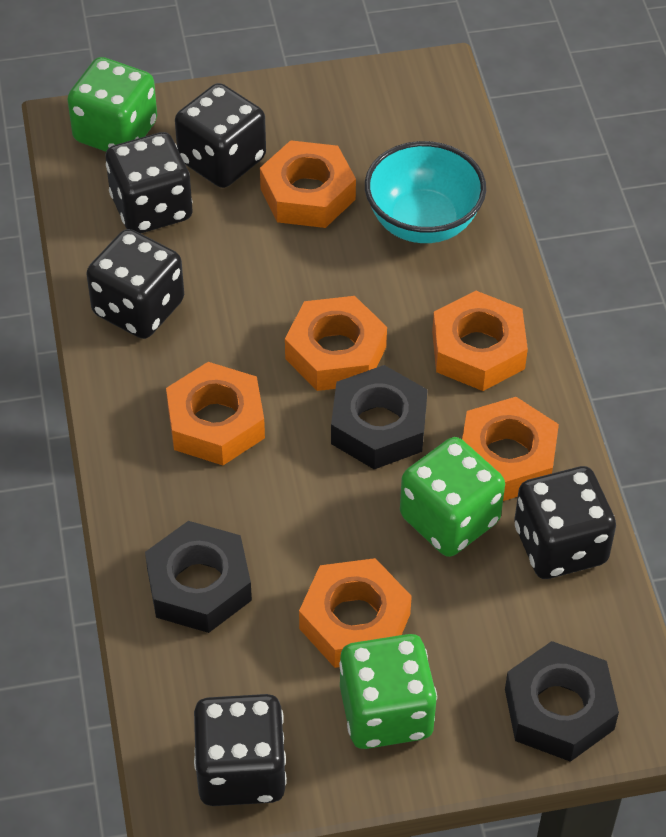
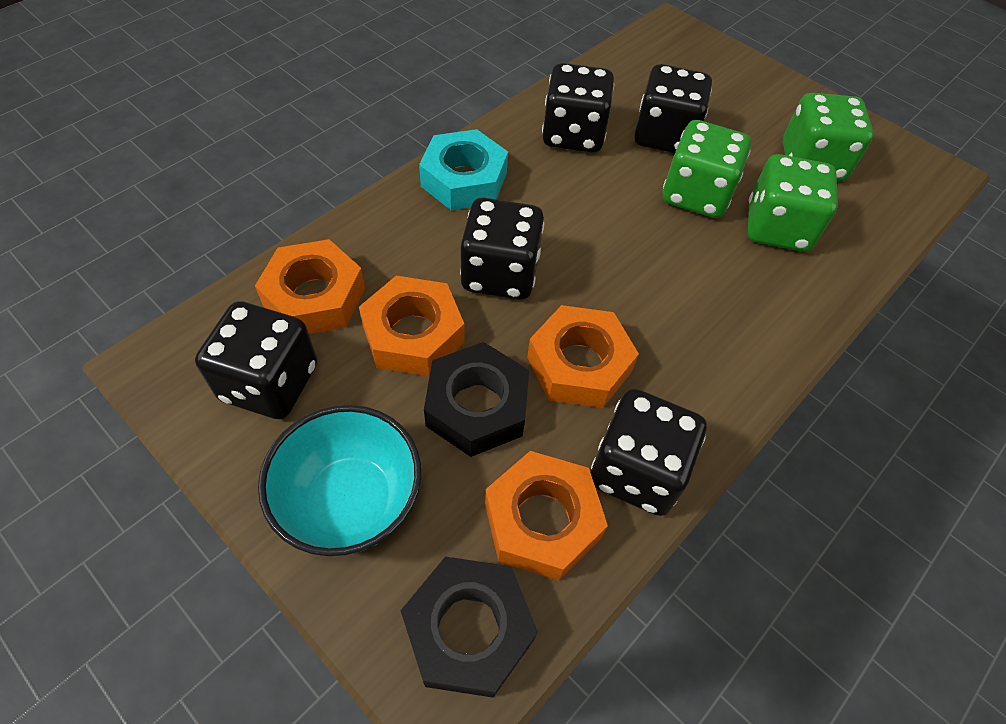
black nut: 3 -> 2
orange nut: 6 -> 4
turquoise nut: 0 -> 1

